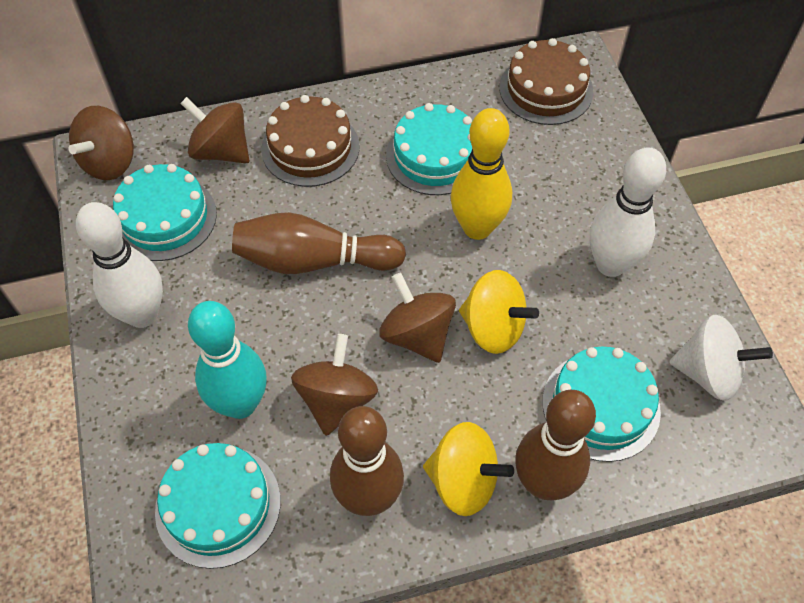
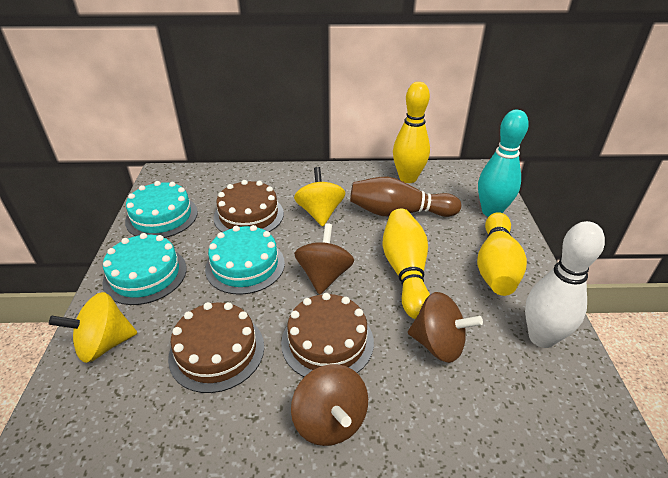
brown bowling pin: 3 -> 1
brown cake: 2 -> 3
brown spinning top: 4 -> 3
turquoise cake: 4 -> 3
white bowling pin: 2 -> 1
white spinning top: 1 -> 0
yellow bowling pin: 1 -> 3

